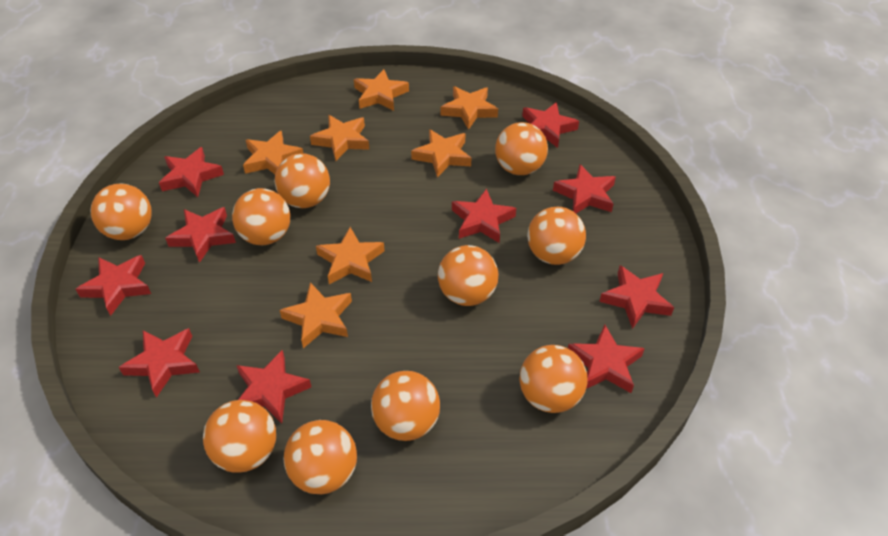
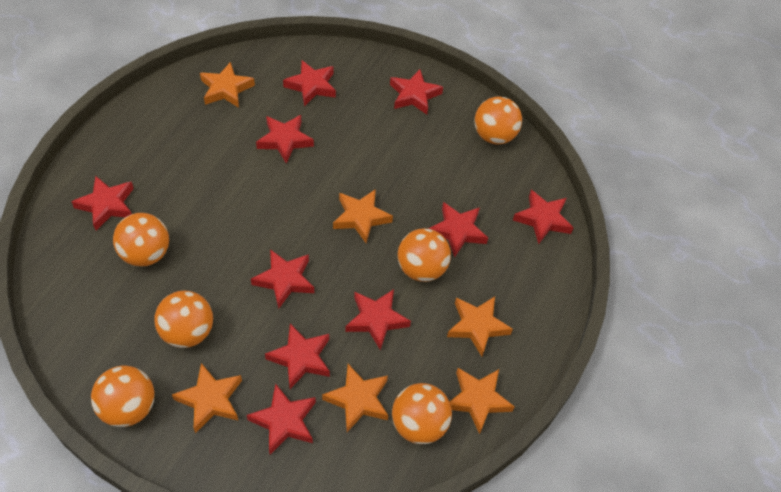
orange ball: 10 -> 6
orange star: 7 -> 6

